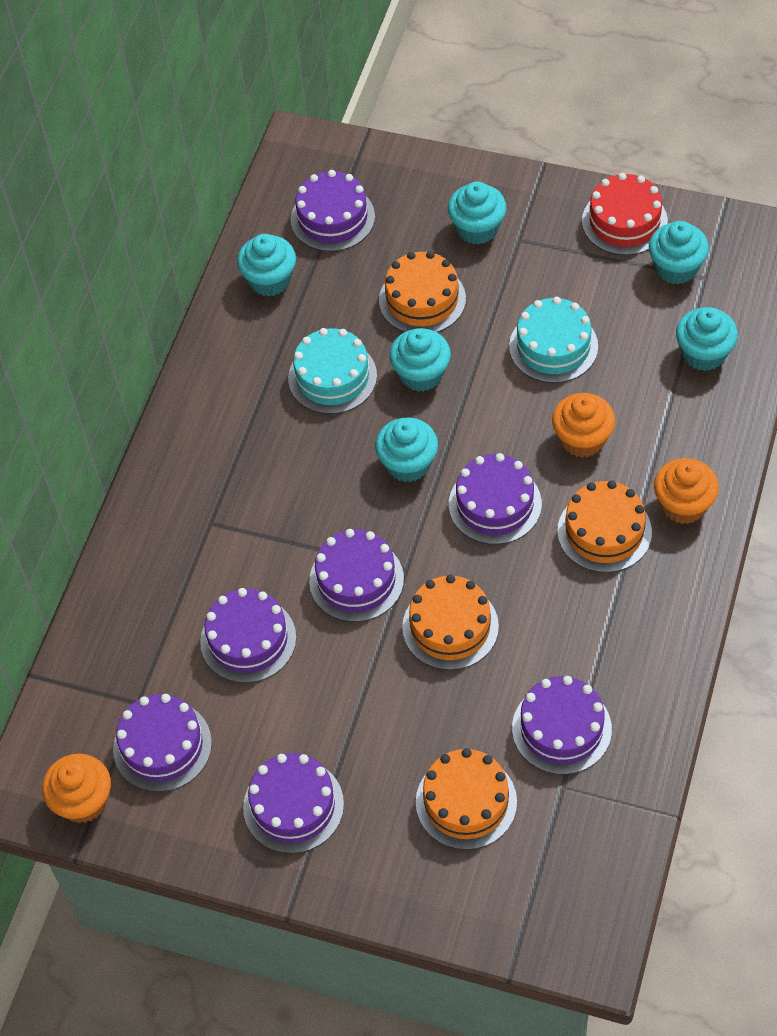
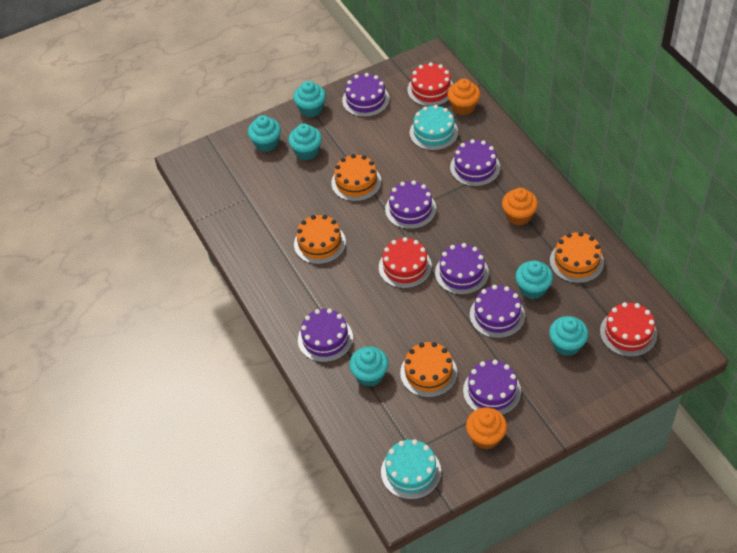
red cake: 1 -> 3

